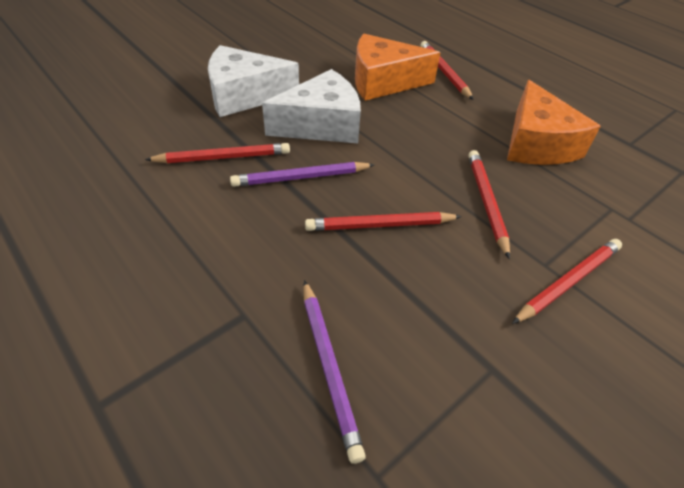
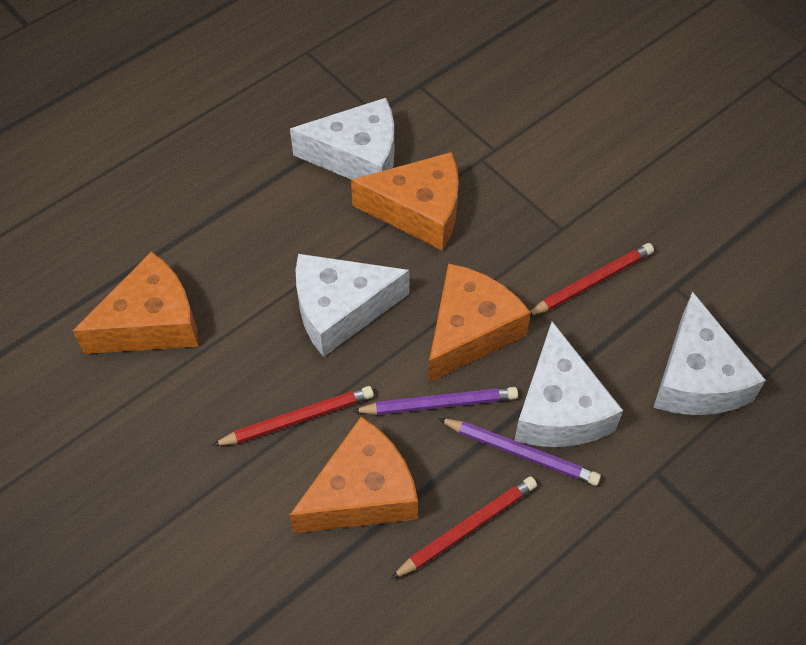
orange cheese: 2 -> 4
red pencil: 5 -> 3
white cheese: 2 -> 4

